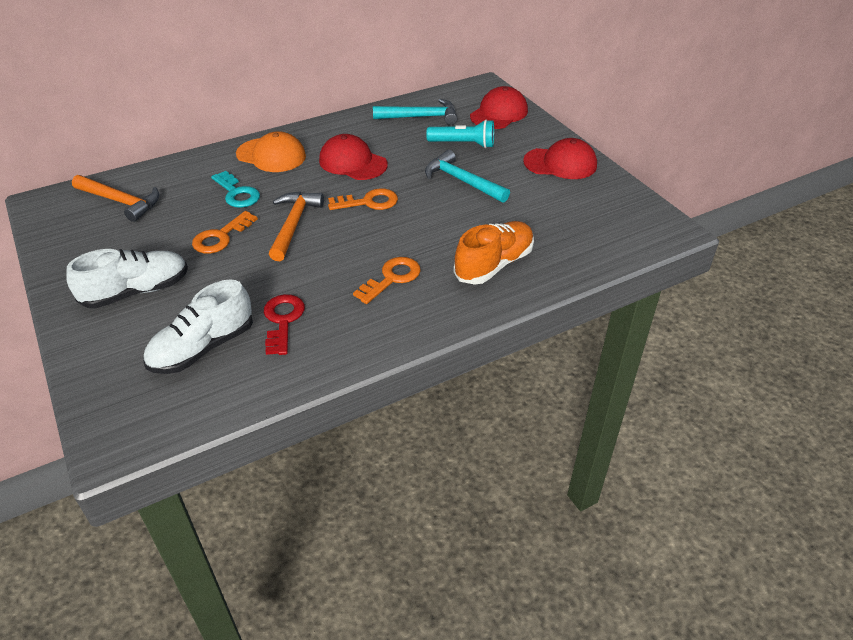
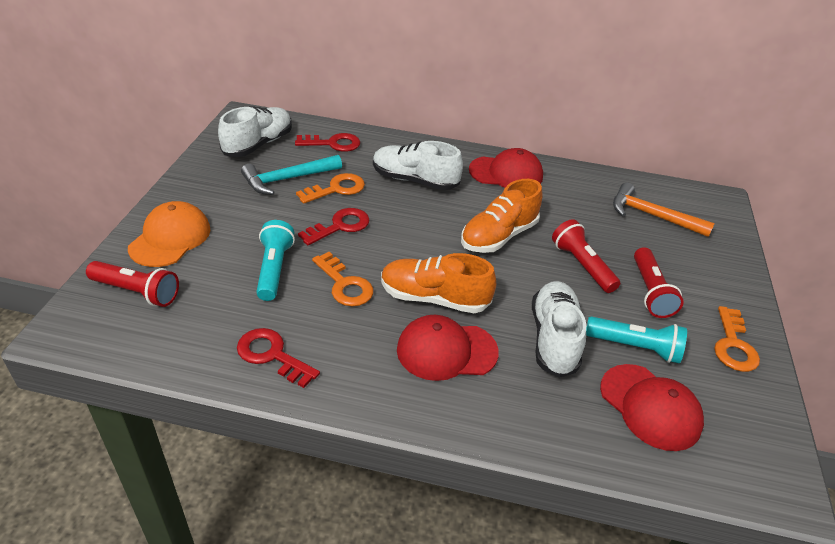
orange hammer: 2 -> 1
orange shoe: 1 -> 2
red flashlight: 0 -> 3
red key: 1 -> 3
turquoise flashlight: 1 -> 2
turquoise hammer: 2 -> 1
turquoise key: 1 -> 0
white shoe: 2 -> 3

